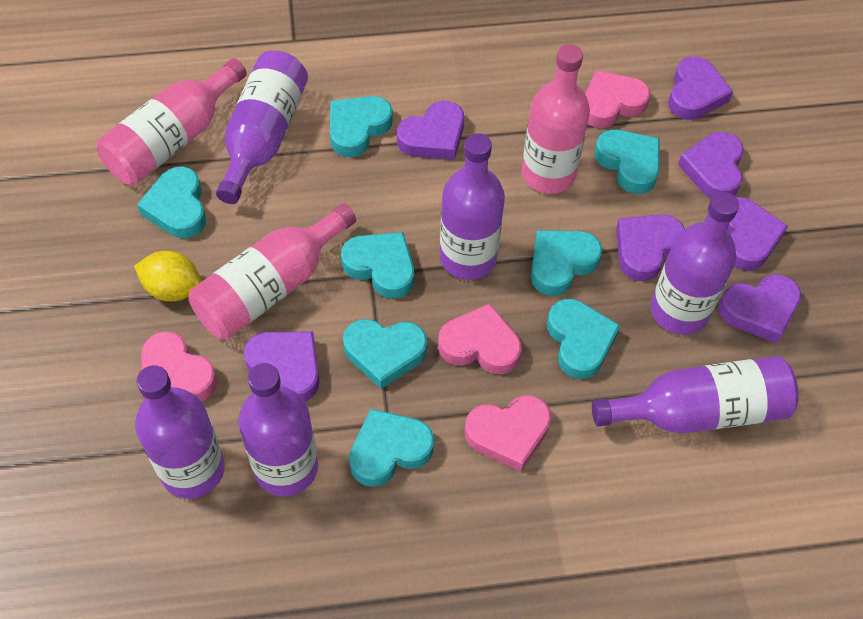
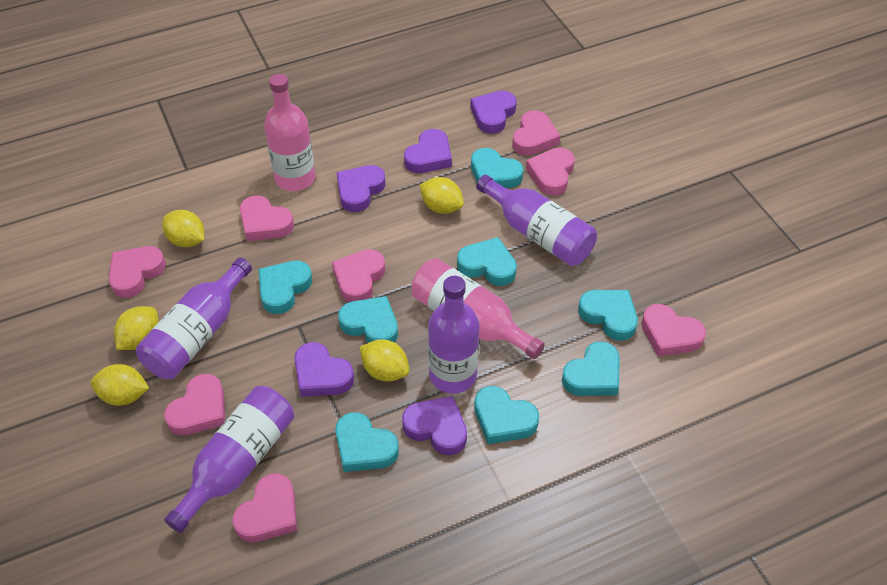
pink bottle: 3 -> 2
pink heart: 4 -> 8
purple bottle: 6 -> 4
purple heart: 7 -> 5
yellow lemon: 1 -> 5

